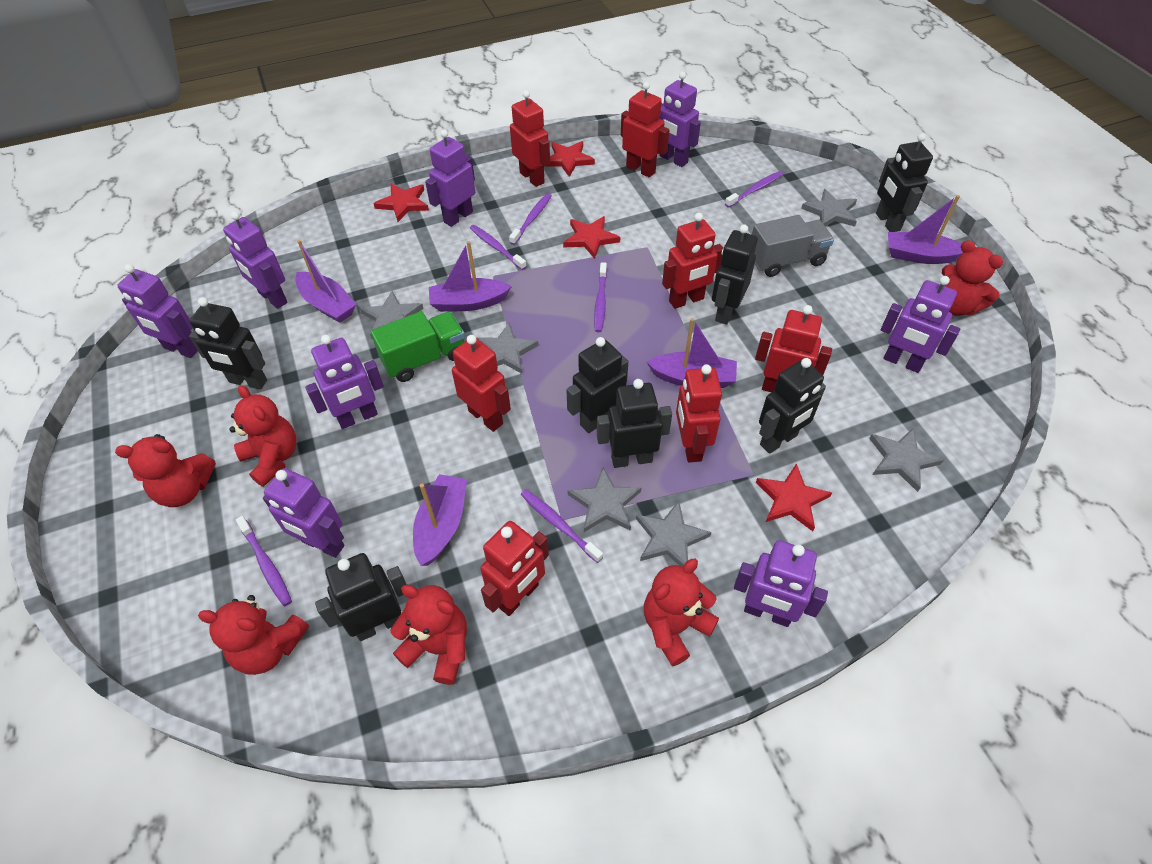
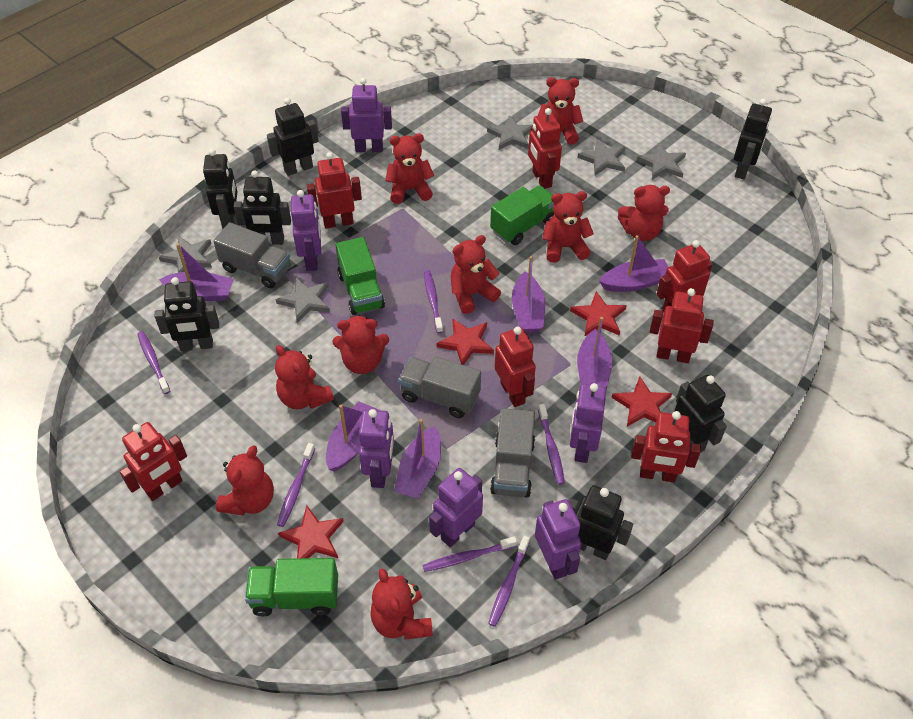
green truck: 1 -> 3
grey star: 6 -> 5
grey truck: 1 -> 3
purple boat: 5 -> 6
purple robot: 8 -> 6
red teddy bear: 6 -> 9

